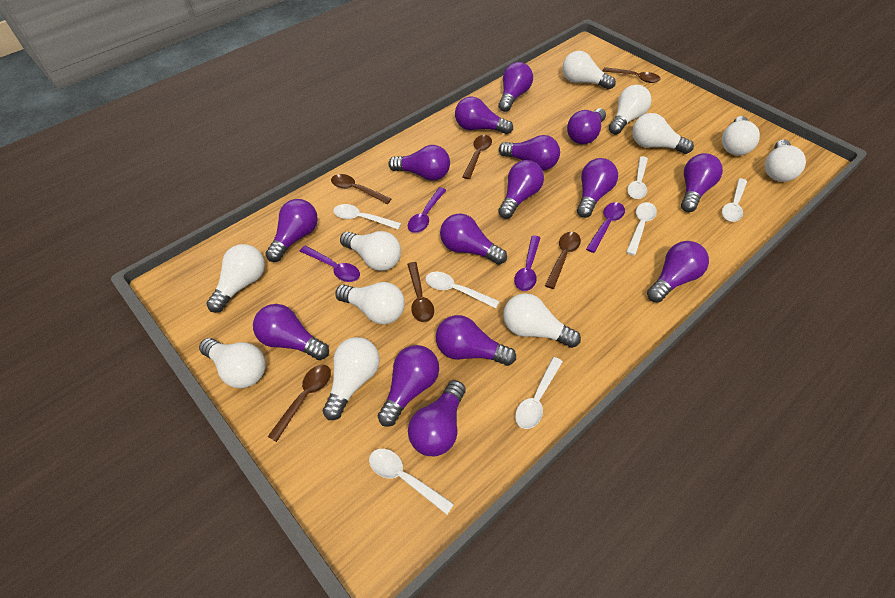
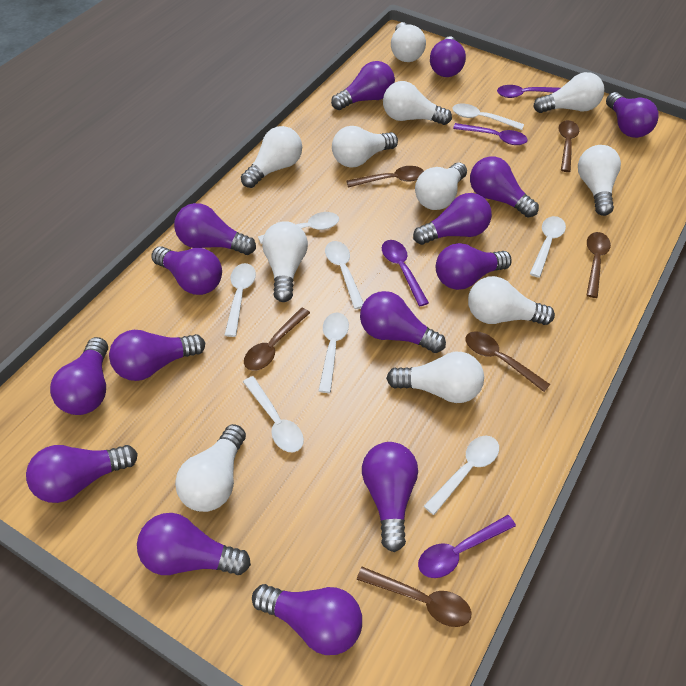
white spoon: 7 -> 8

